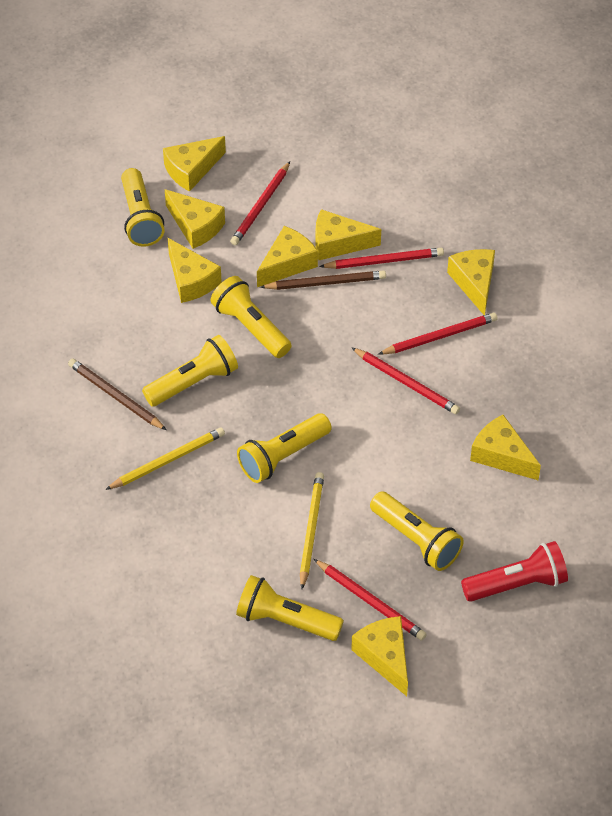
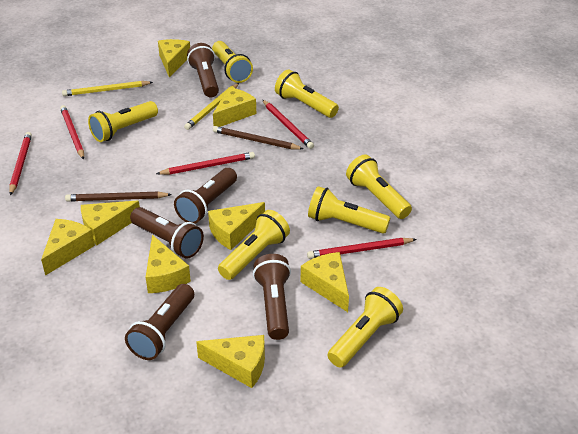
brown flashlight: 0 -> 5
red flashlight: 1 -> 0
yellow flashlight: 6 -> 7

